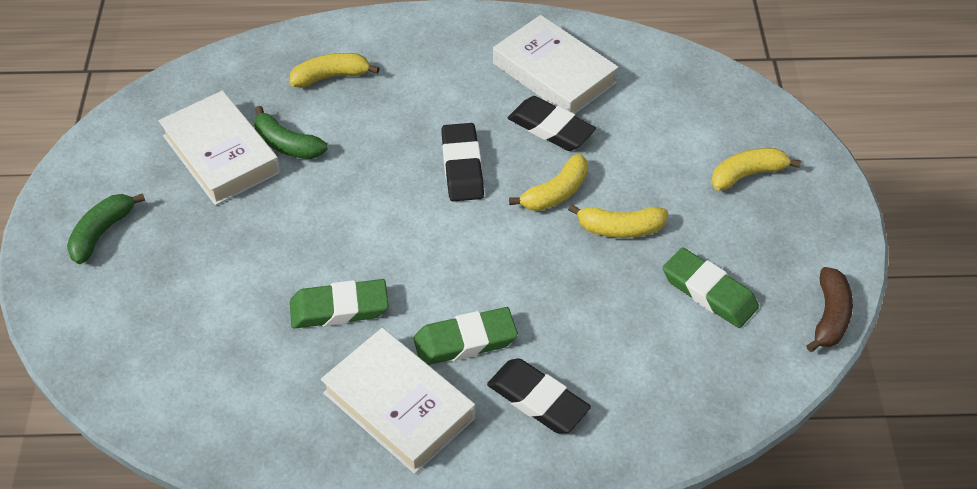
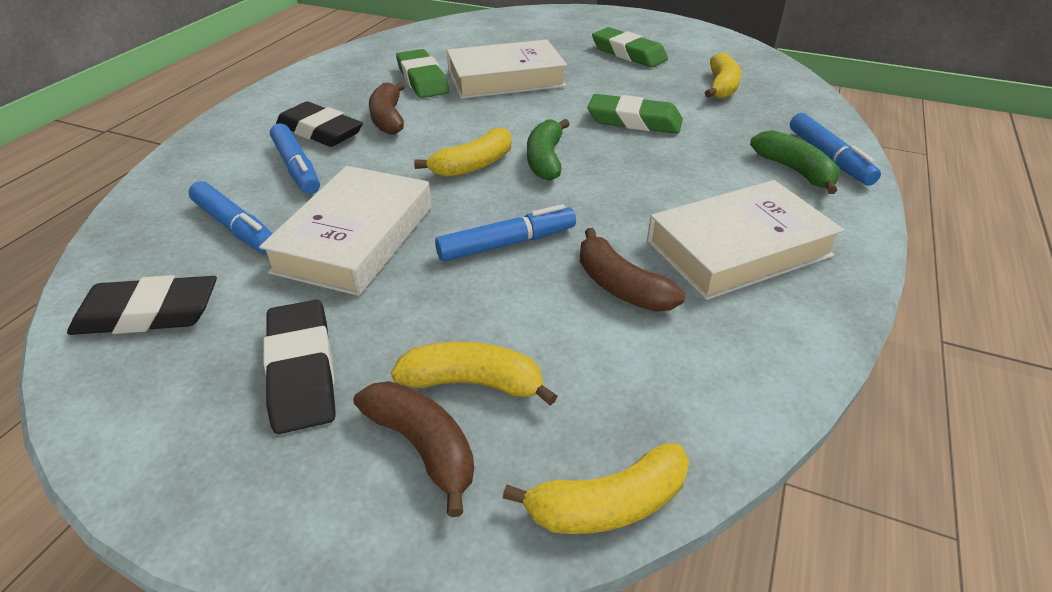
blue marker: 0 -> 4
brown banana: 1 -> 3

